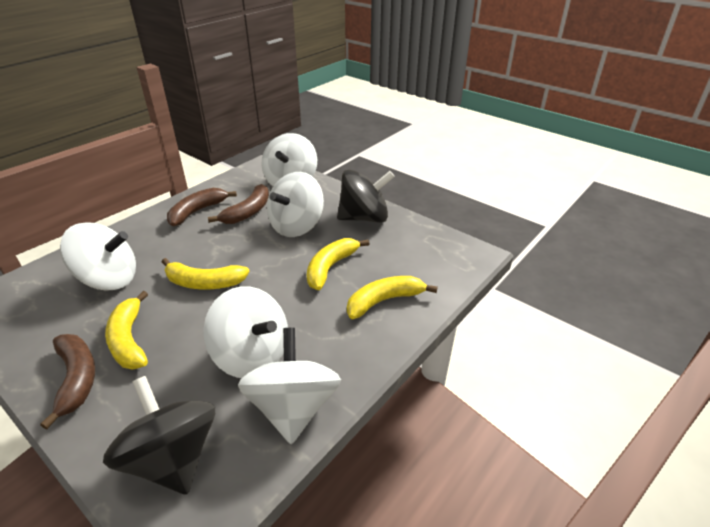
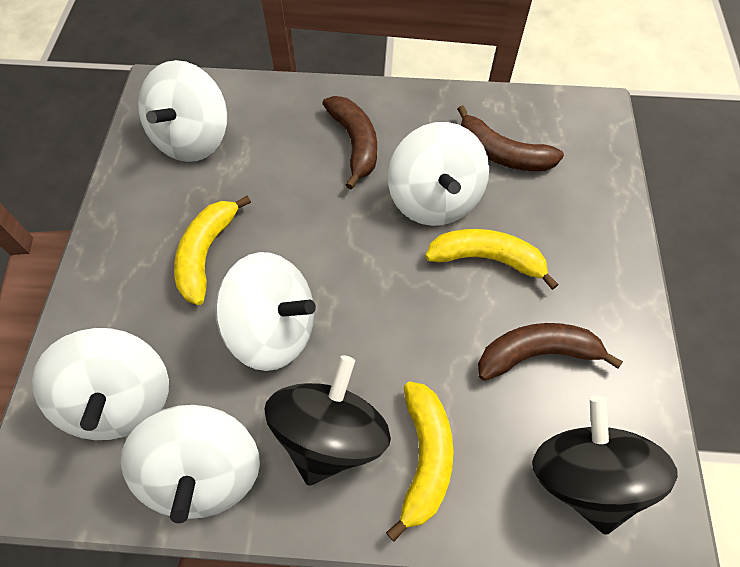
yellow banana: 4 -> 3

